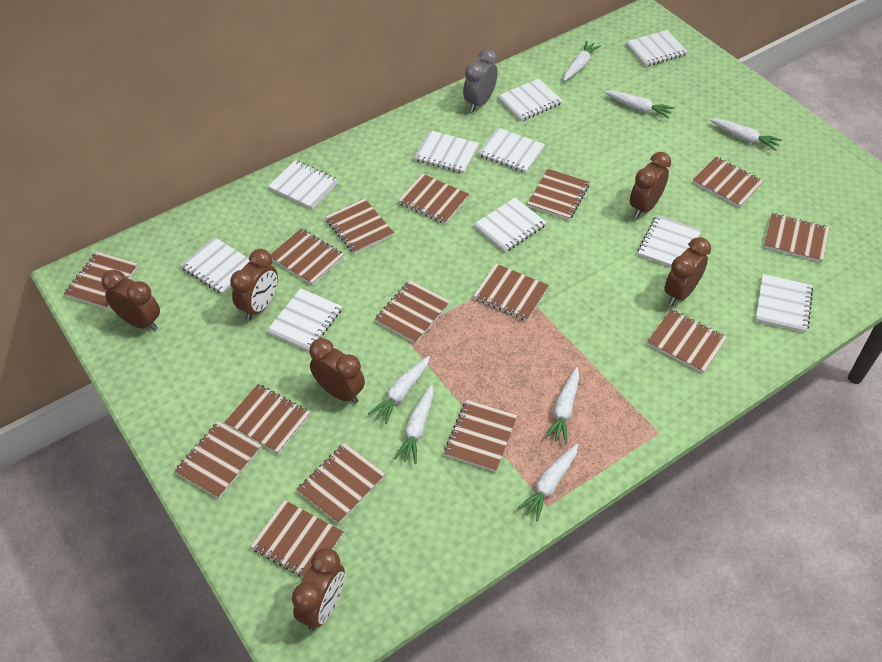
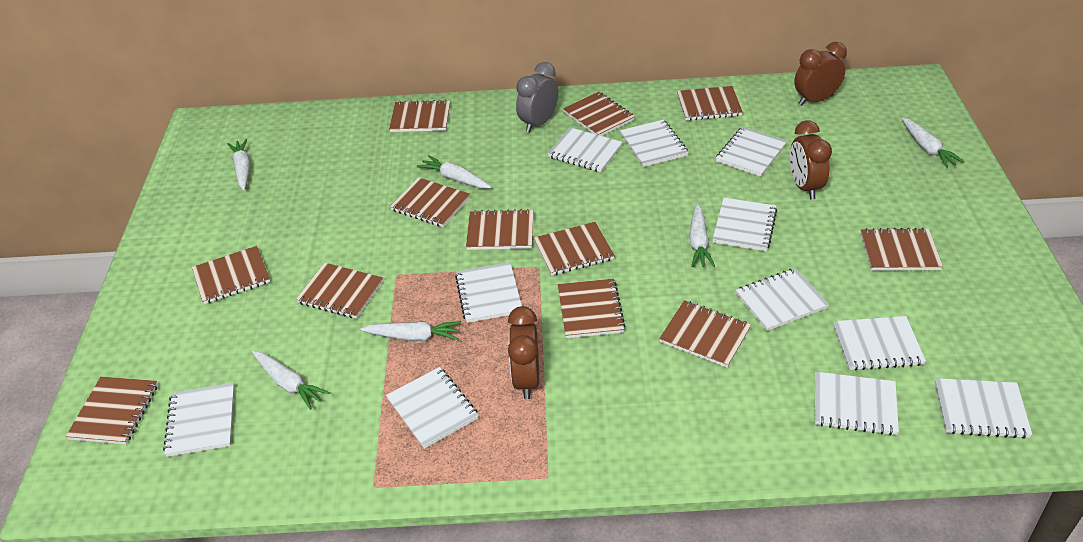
brown clock: 6 -> 3
brown notebook: 15 -> 12
white carrot: 7 -> 6
white notebook: 10 -> 11

